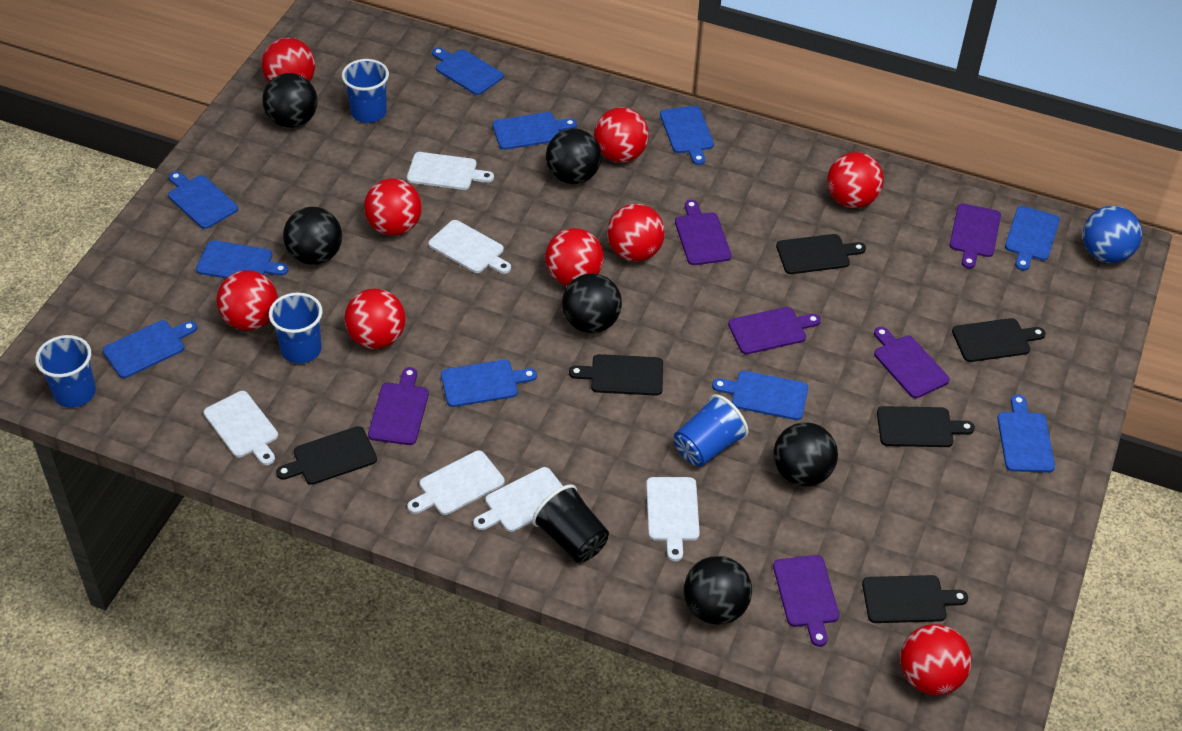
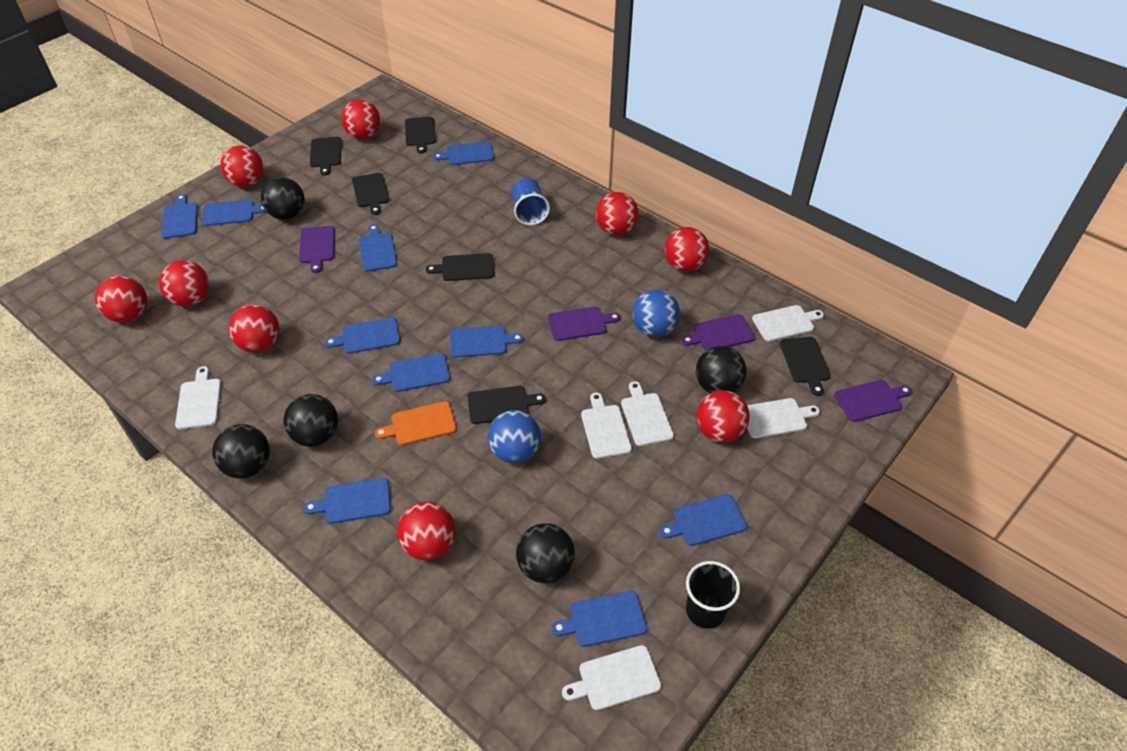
black ball: 6 -> 5
blue ball: 1 -> 2
blue cup: 4 -> 1
orange cutting board: 0 -> 1
purple cutting board: 6 -> 4

